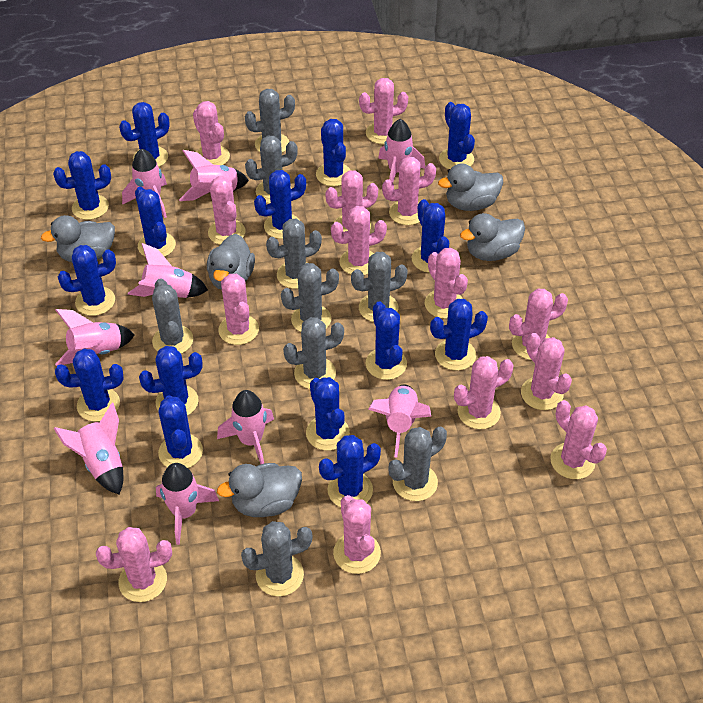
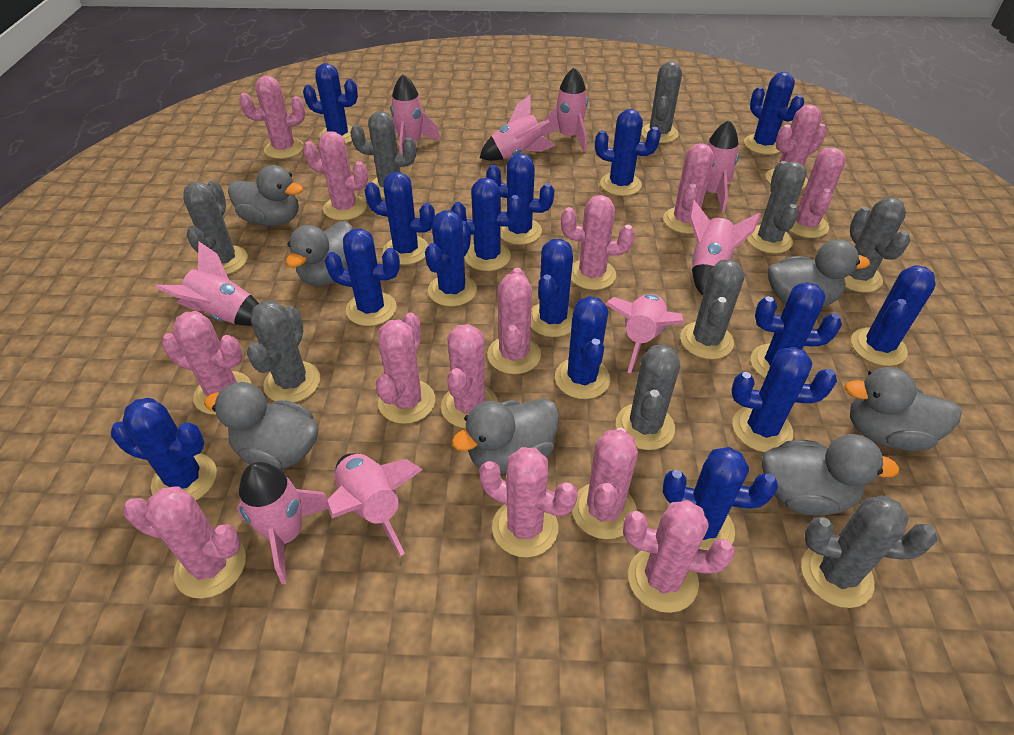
grey duck: 5 -> 7

